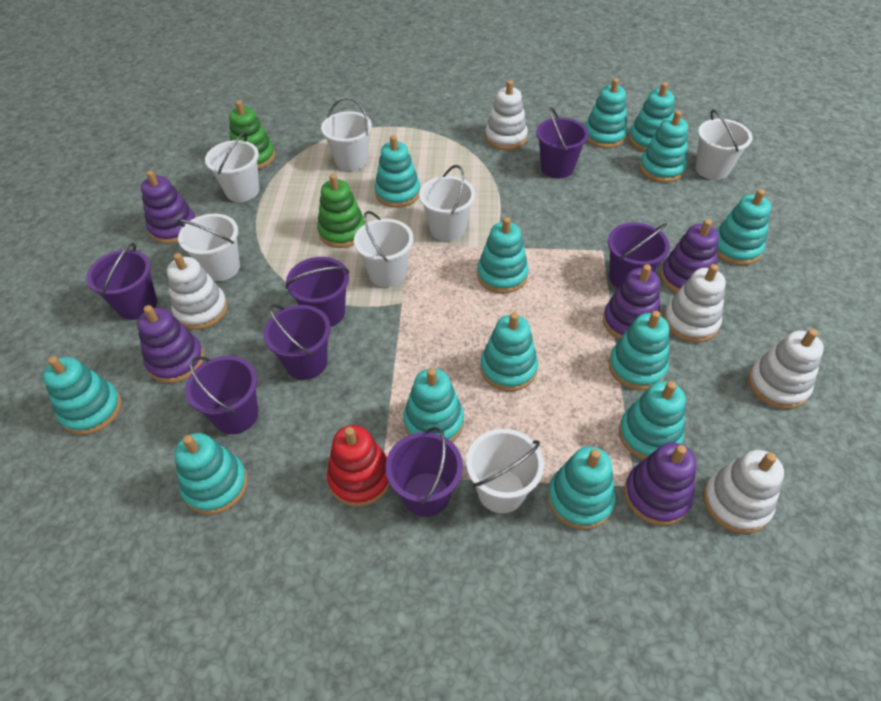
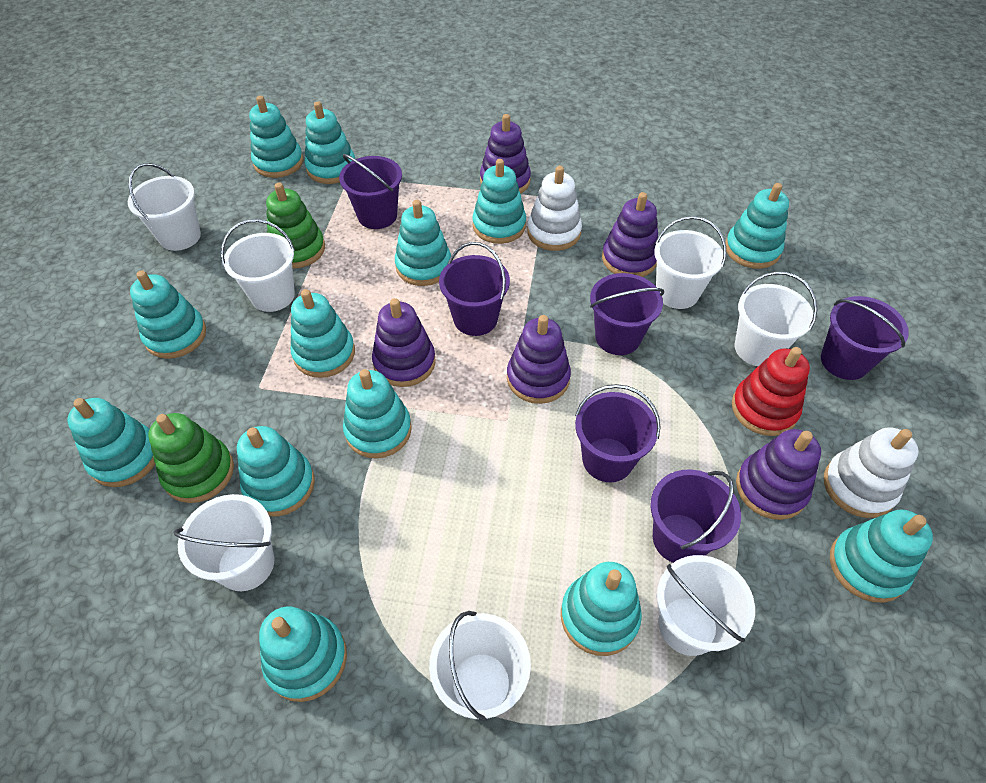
purple bucket: 7 -> 6
white stacking toy: 5 -> 2

